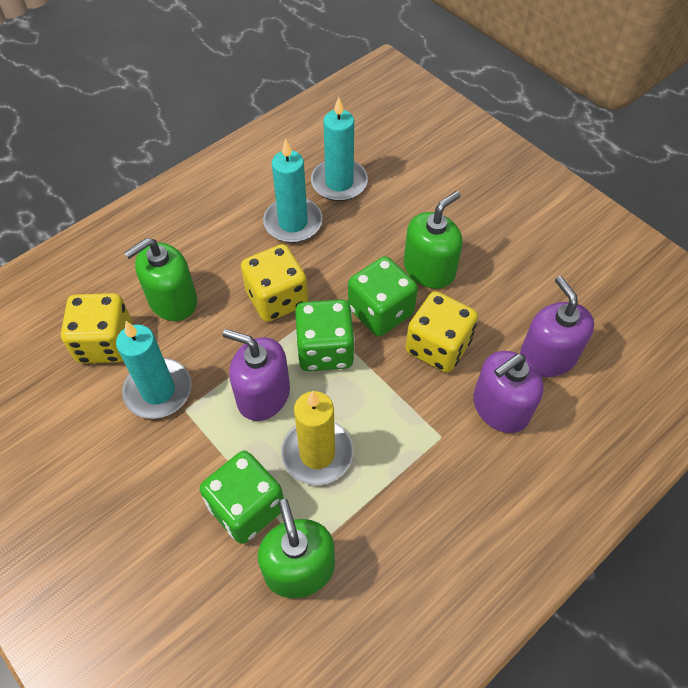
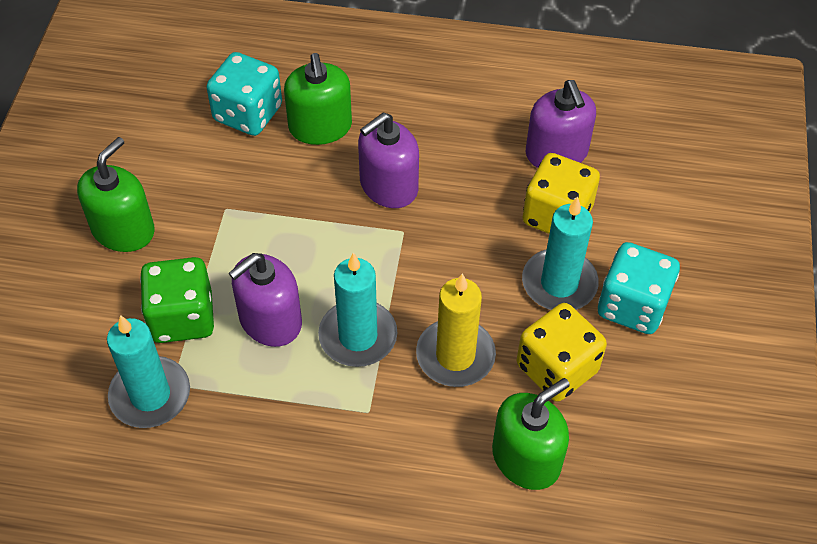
green dice: 3 -> 1
turquoise dice: 0 -> 2
yellow dice: 3 -> 2

